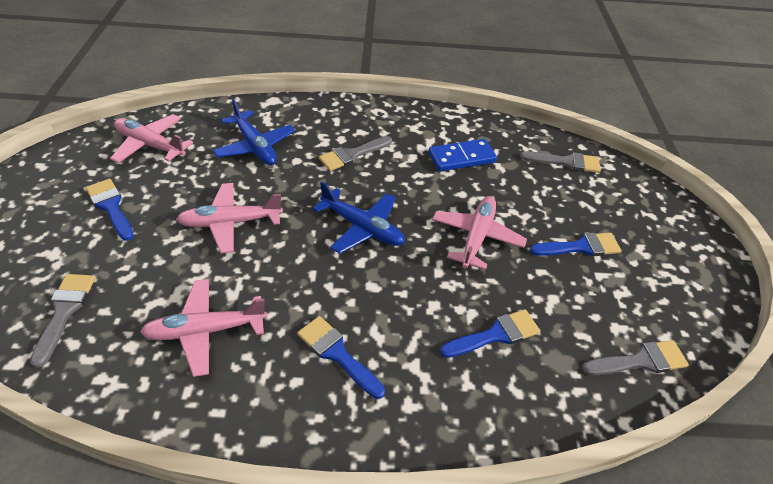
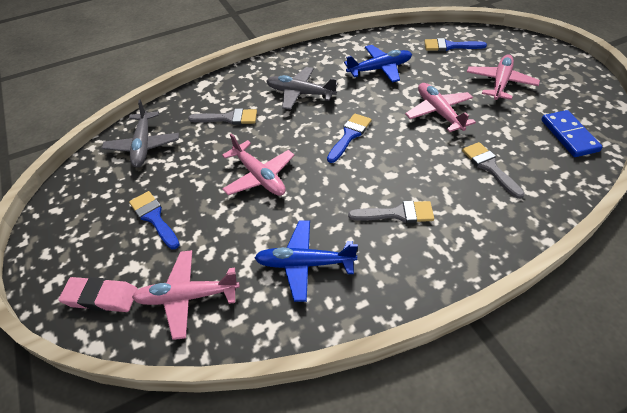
blue brush: 4 -> 3
grey brush: 4 -> 3
grey plane: 0 -> 2
pink eraser: 0 -> 1

